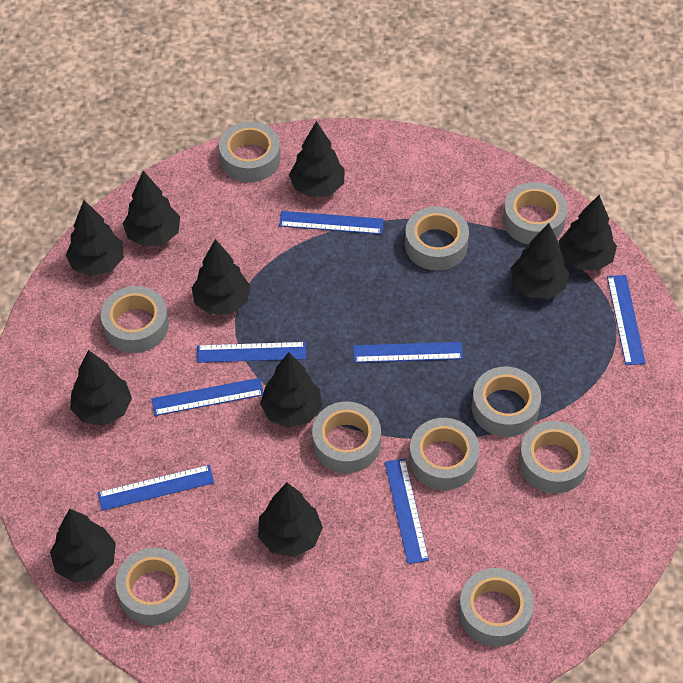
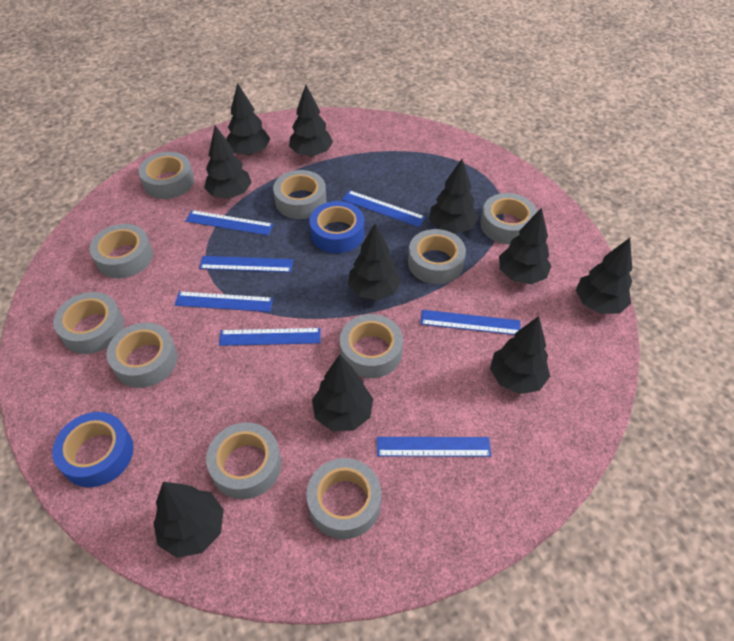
blue tape: 0 -> 2

